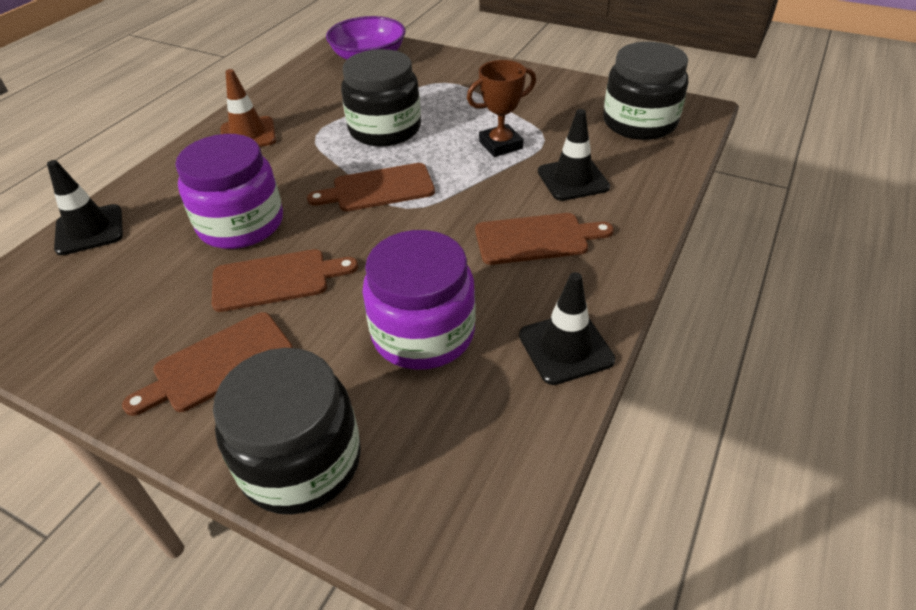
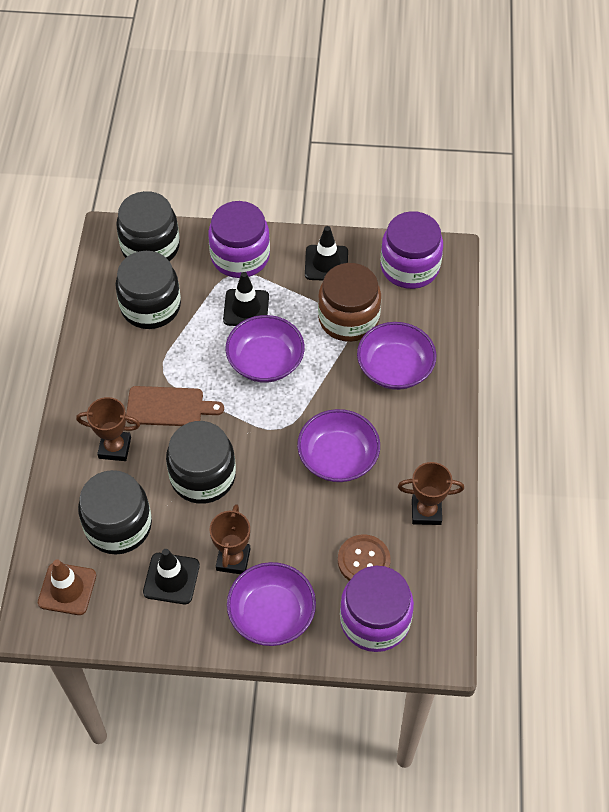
black jar: 3 -> 4
brown button: 0 -> 1
brown cutting board: 4 -> 1
brown jar: 0 -> 1
brown trophy: 1 -> 3
purple bowl: 1 -> 4
purple jar: 2 -> 3

